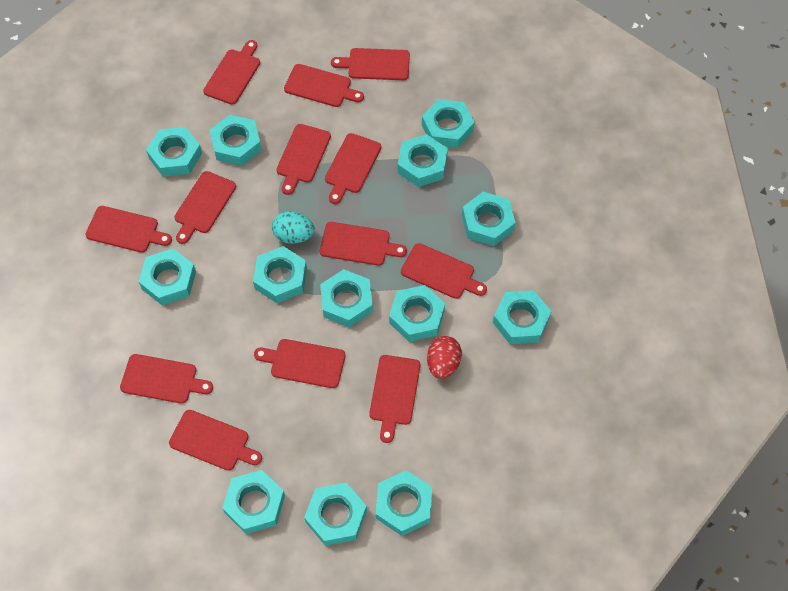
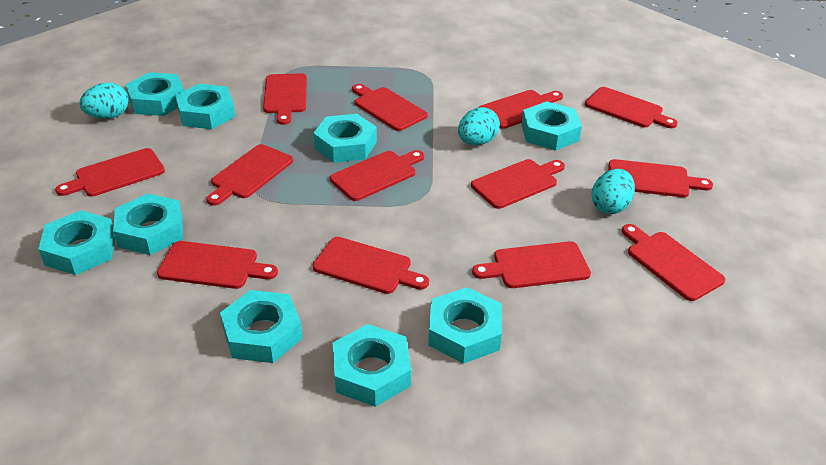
red egg: 1 -> 0
turquoise egg: 1 -> 3
turquoise nut: 13 -> 9

